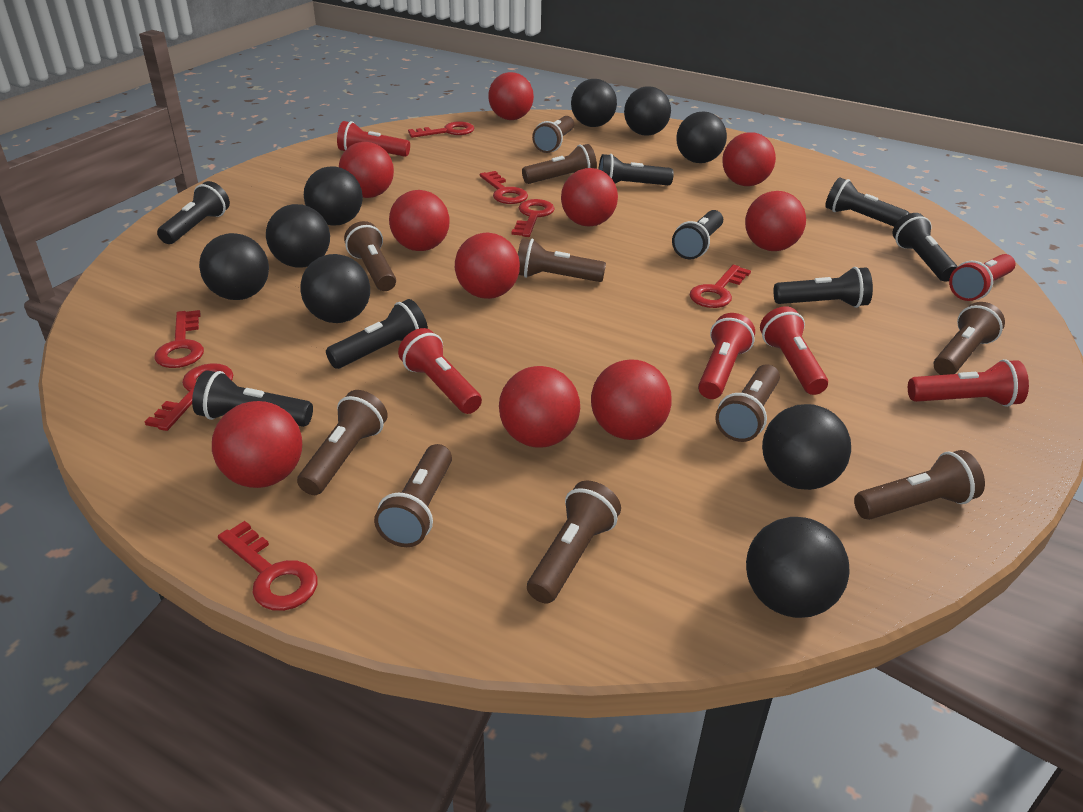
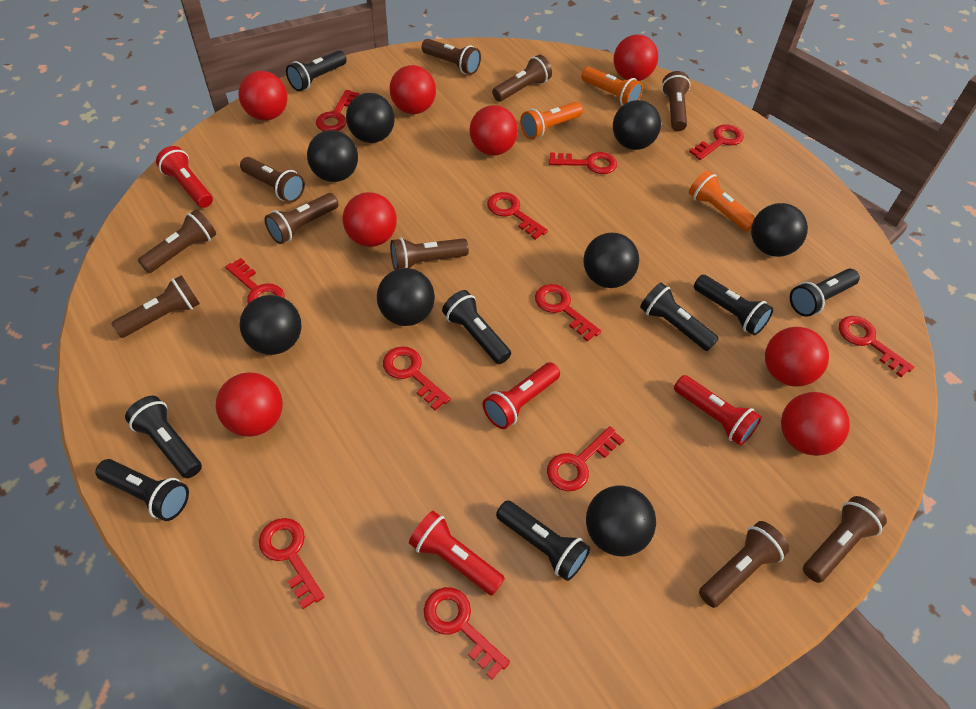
black ball: 9 -> 8
orange flashlight: 0 -> 3
red ball: 10 -> 8
red flashlight: 6 -> 4
red key: 7 -> 11

